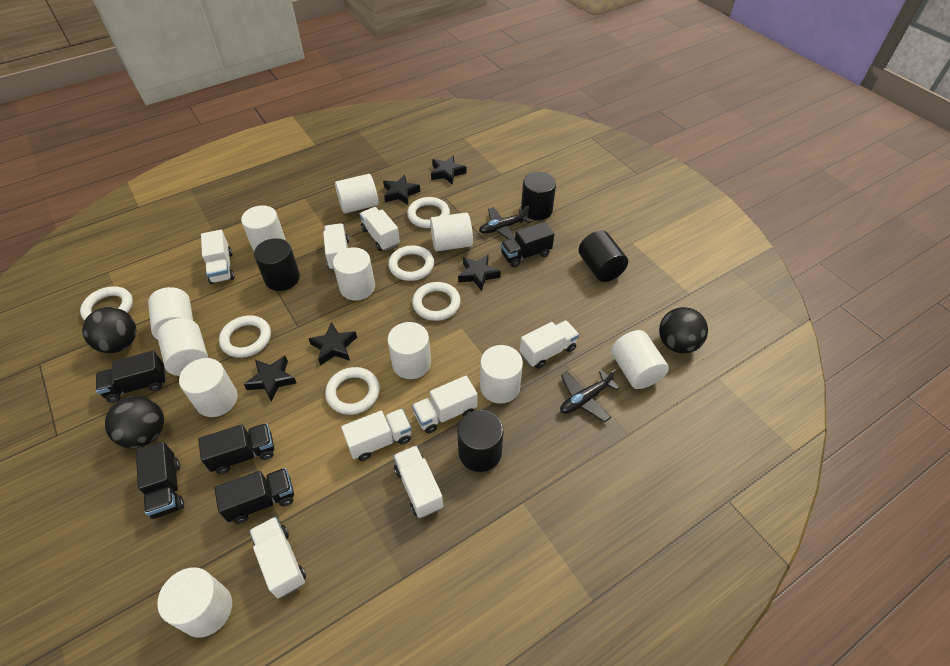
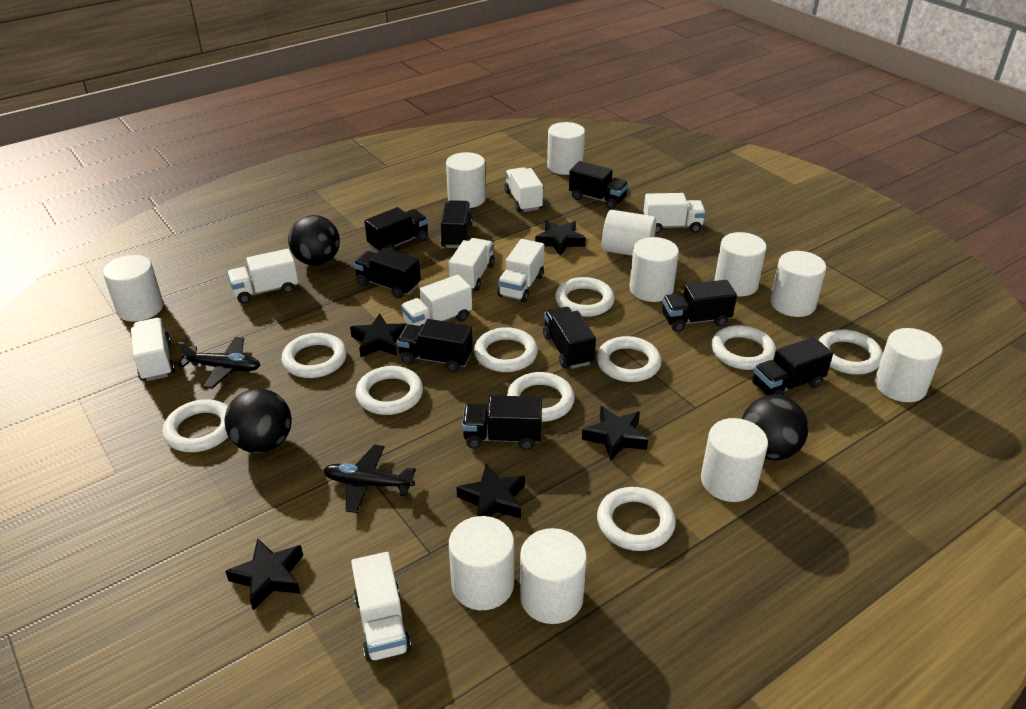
black cylinder: 4 -> 0
black truck: 5 -> 9
white ring: 6 -> 10

